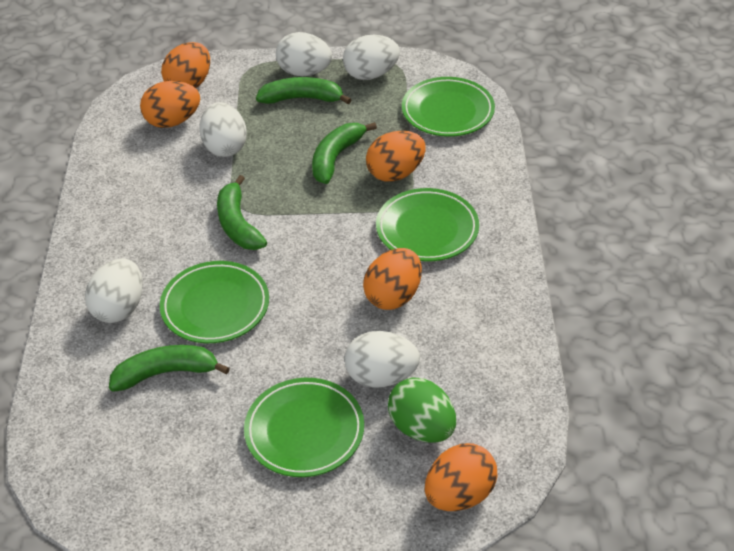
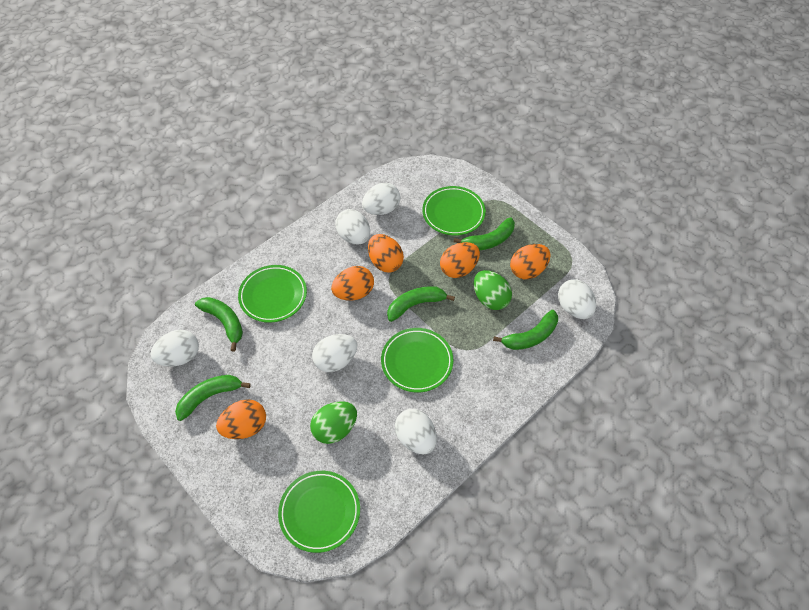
green banana: 4 -> 5
green egg: 1 -> 2
white egg: 5 -> 6

